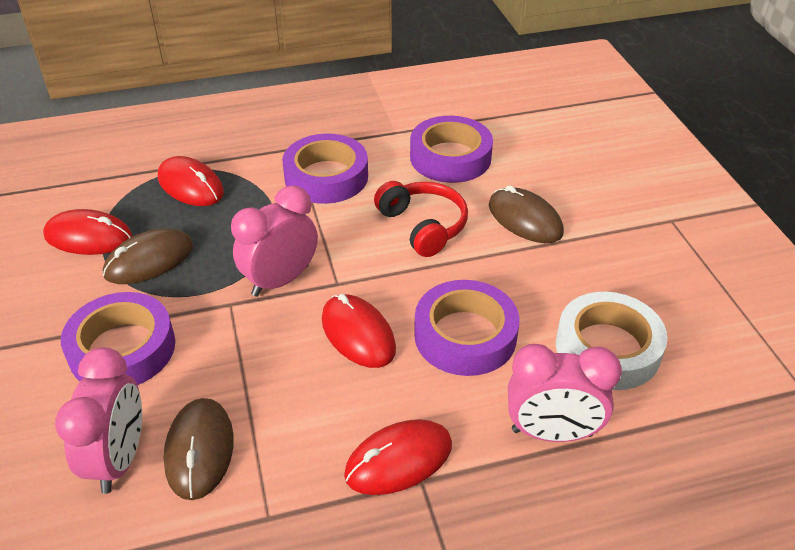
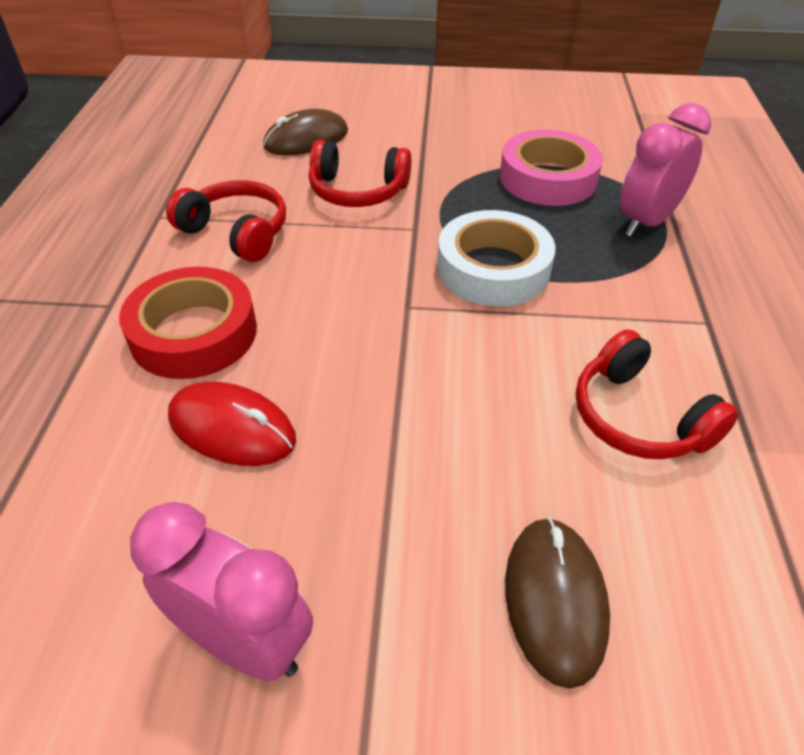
brown mouse: 3 -> 2
pink clock: 3 -> 2
pink tape: 0 -> 1
purple tape: 4 -> 0
red headphones: 1 -> 3
red mouse: 4 -> 1
red tape: 0 -> 1

